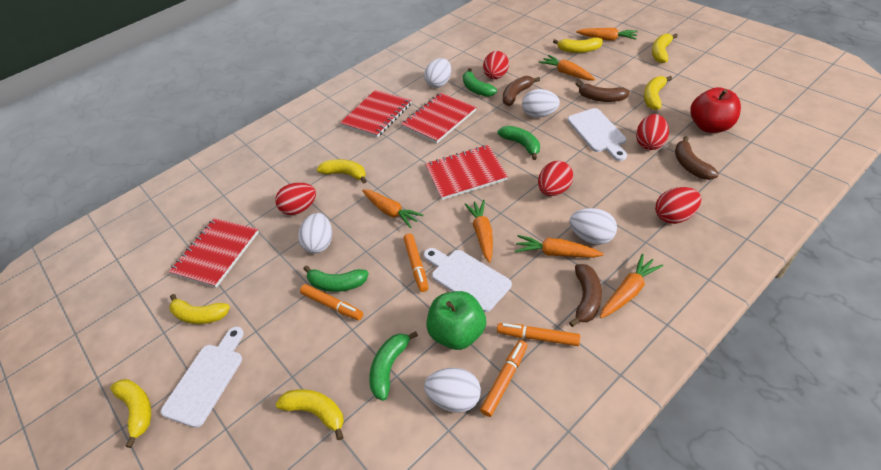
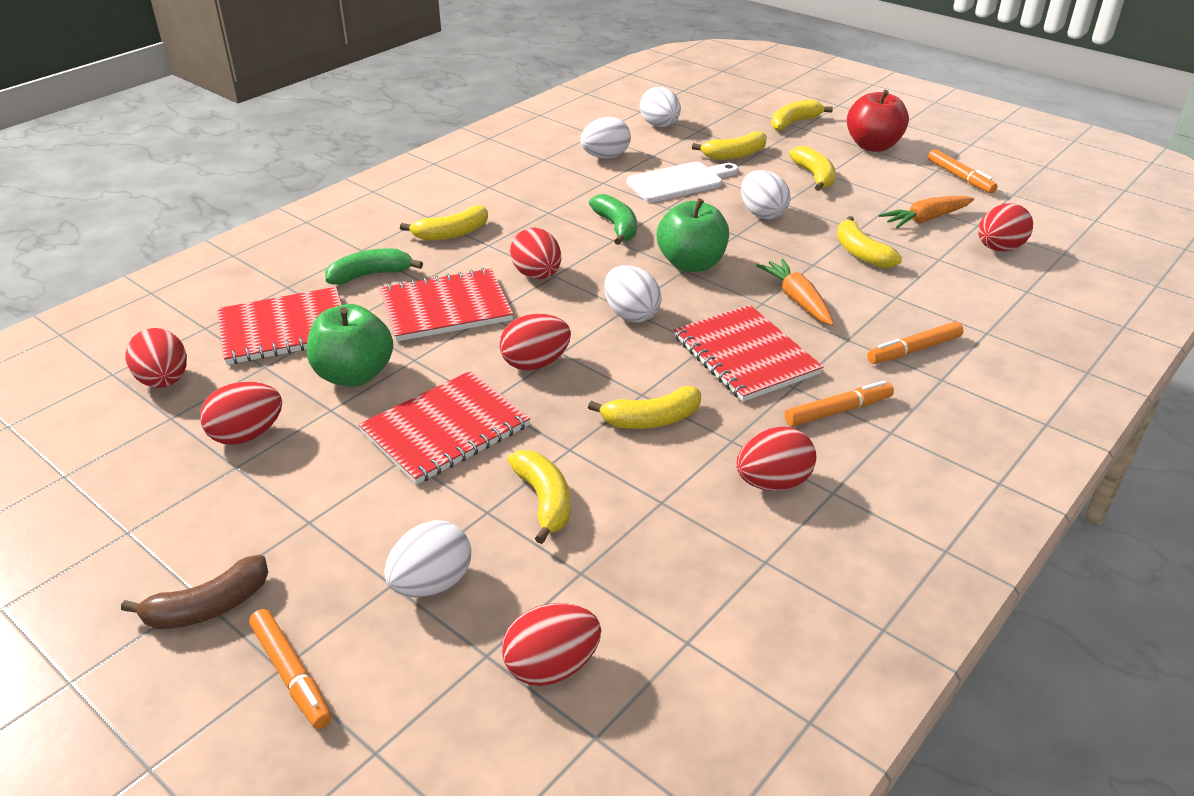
brown banana: 4 -> 1
green apple: 1 -> 2
green banana: 4 -> 2
orange carrot: 6 -> 2
red egg: 5 -> 7
white cutting board: 3 -> 1

